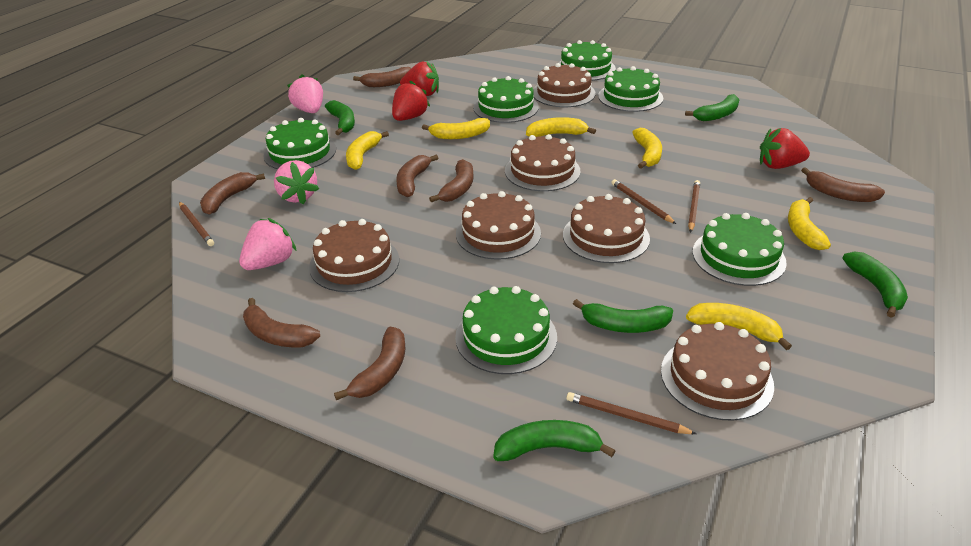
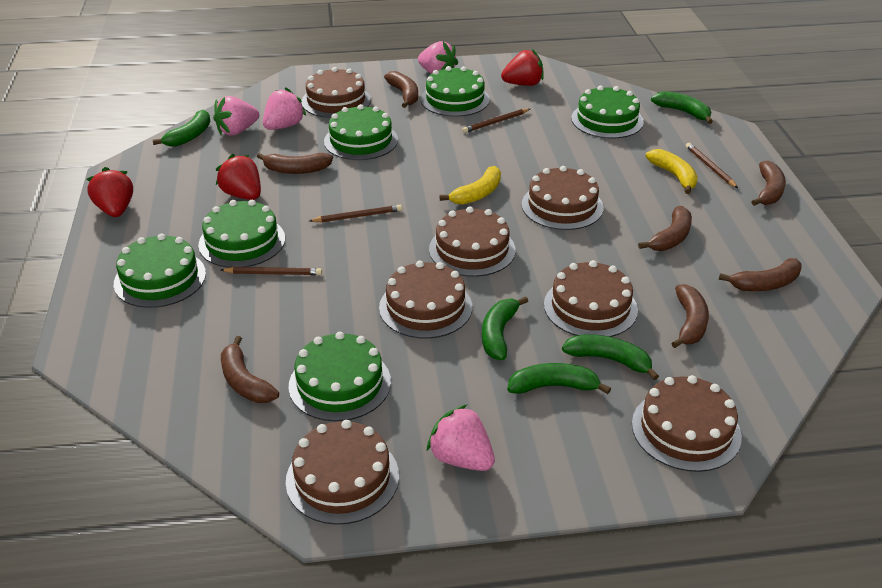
brown cake: 6 -> 7
pink strawberry: 3 -> 4
yellow banana: 6 -> 2

